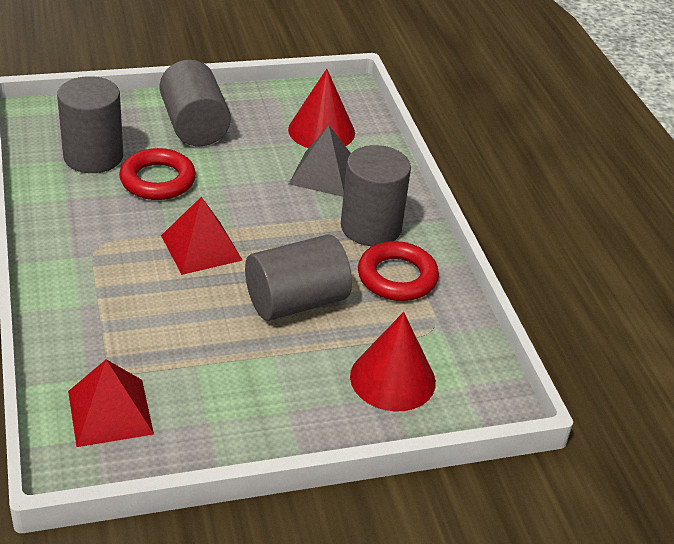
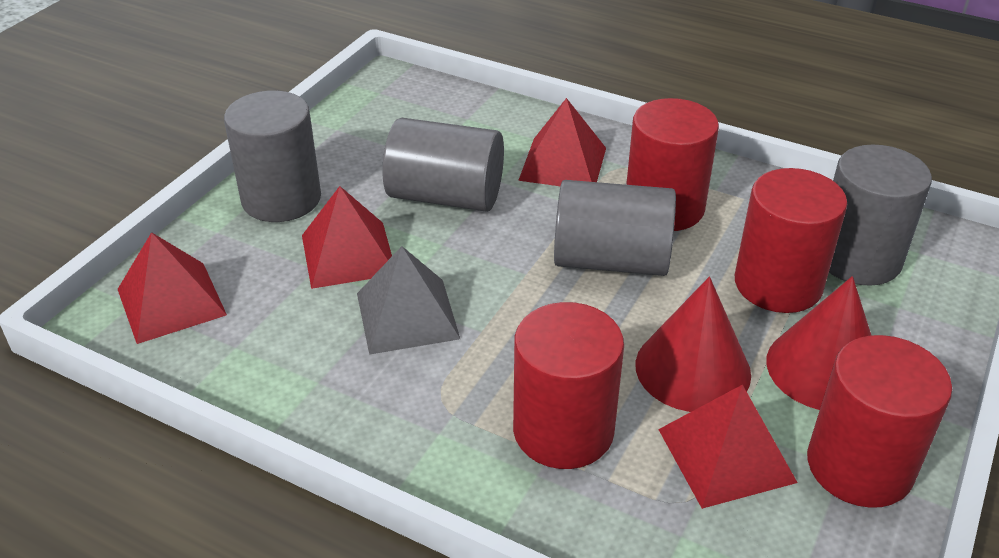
red cylinder: 0 -> 4
red pyramid: 2 -> 4
red ring: 2 -> 0

